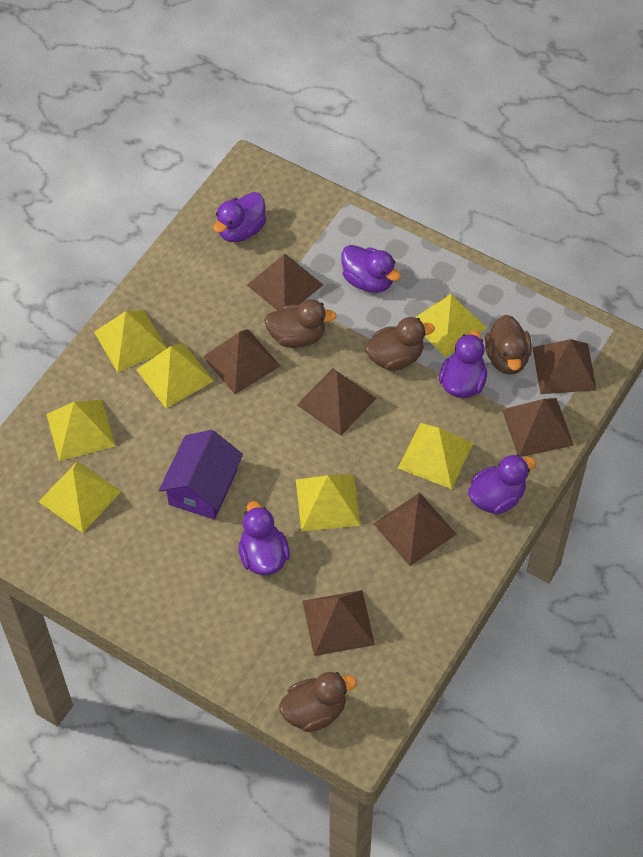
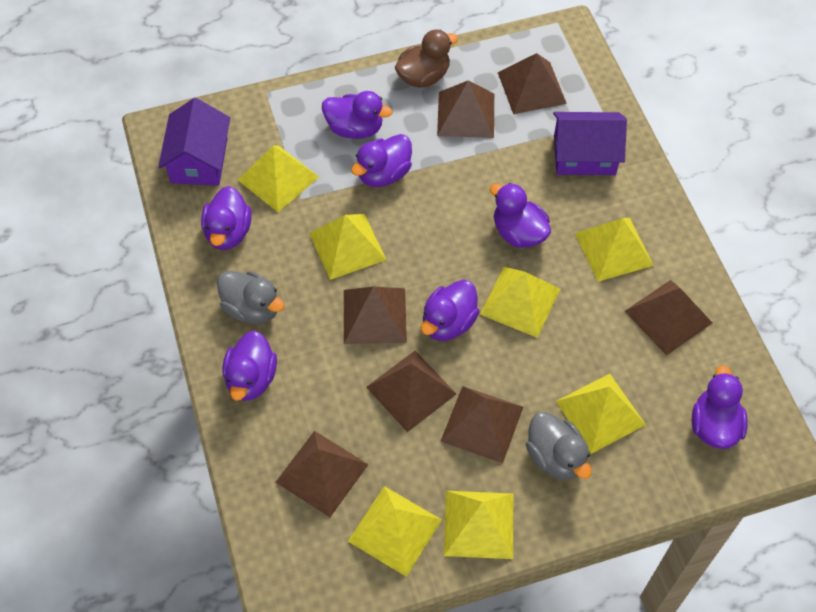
brown duck: 4 -> 1
grey duck: 0 -> 2
purple duck: 5 -> 7
purple house: 1 -> 2

